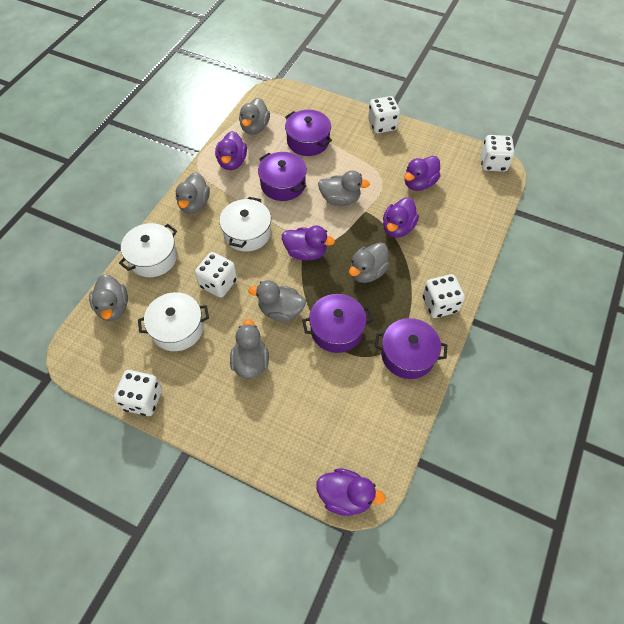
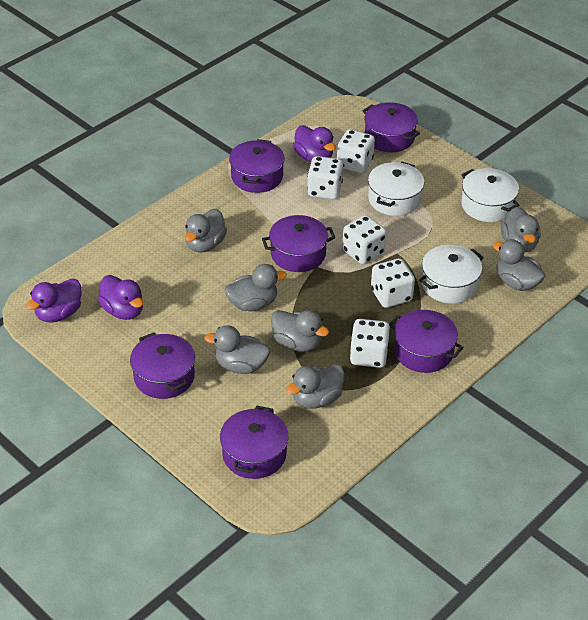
purple duck: 5 -> 3
purple pot: 4 -> 6

